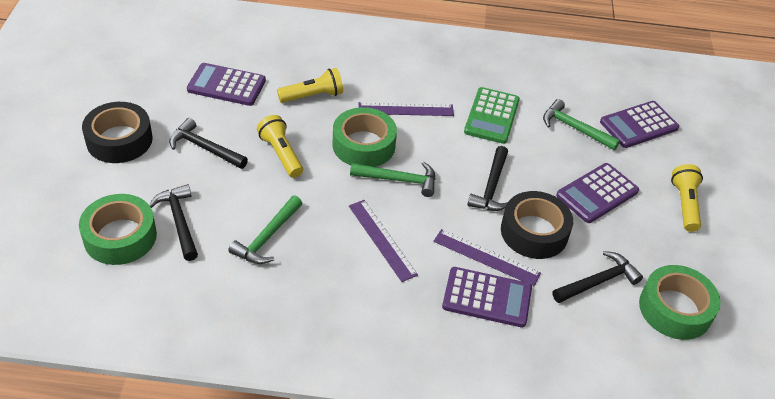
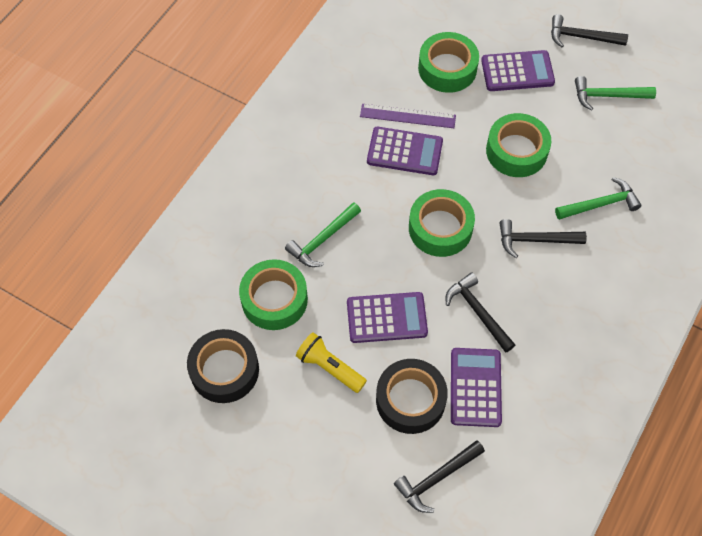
green calculator: 1 -> 0
green tape: 3 -> 4
purple ruler: 3 -> 1
yellow flashlight: 3 -> 1

